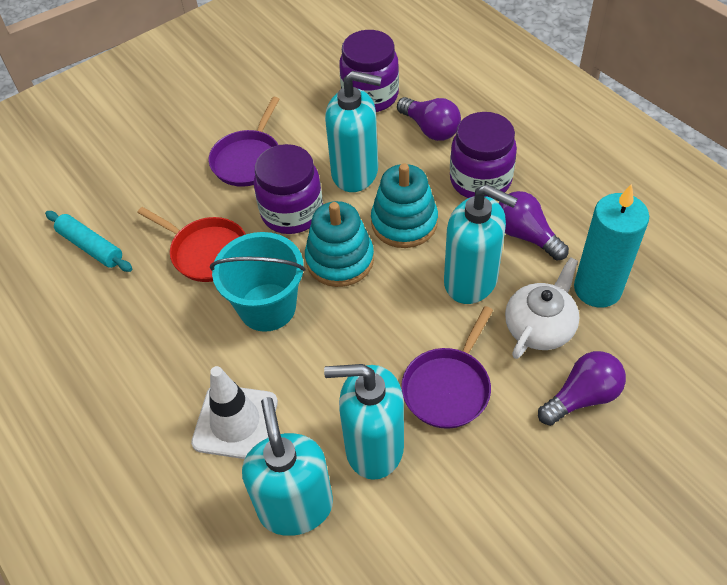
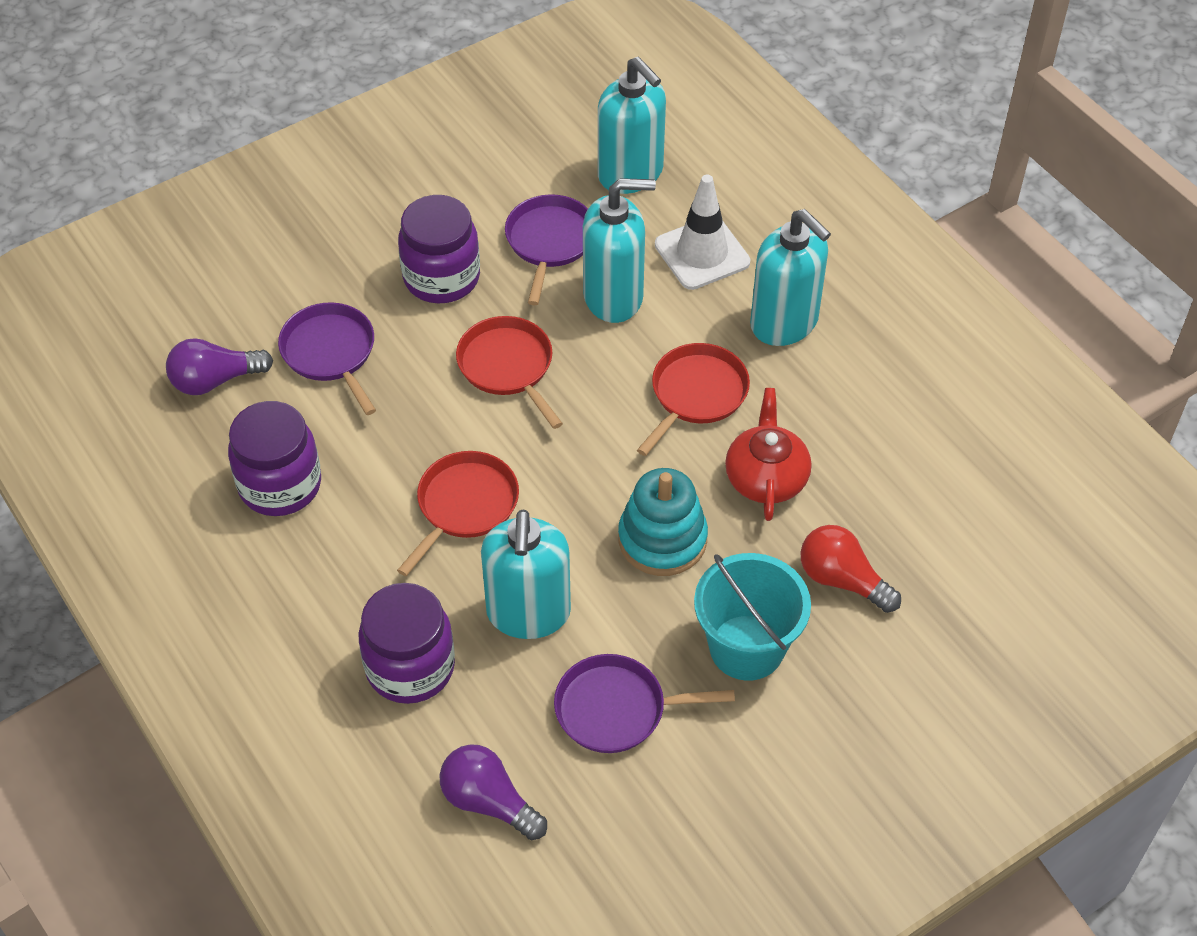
purple light bulb: 3 -> 2
purple pan: 2 -> 3
red light bulb: 0 -> 1
red pan: 1 -> 3
red teapot: 0 -> 1
turquoise candle: 1 -> 0
turquoise rolling pin: 1 -> 0
turquoise stacking toy: 2 -> 1
white teapot: 1 -> 0

